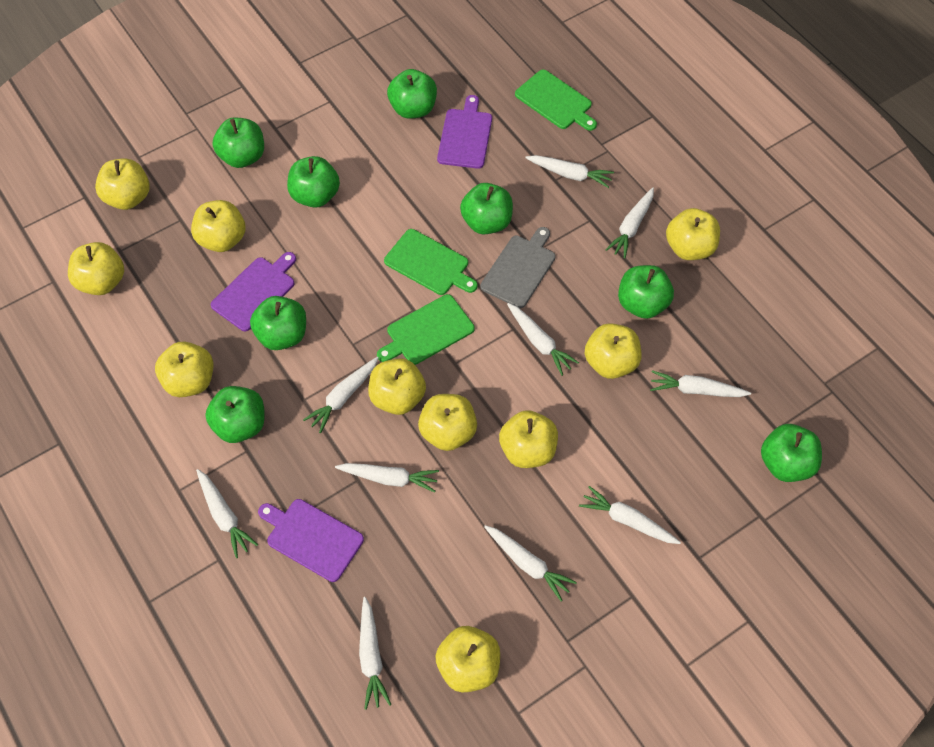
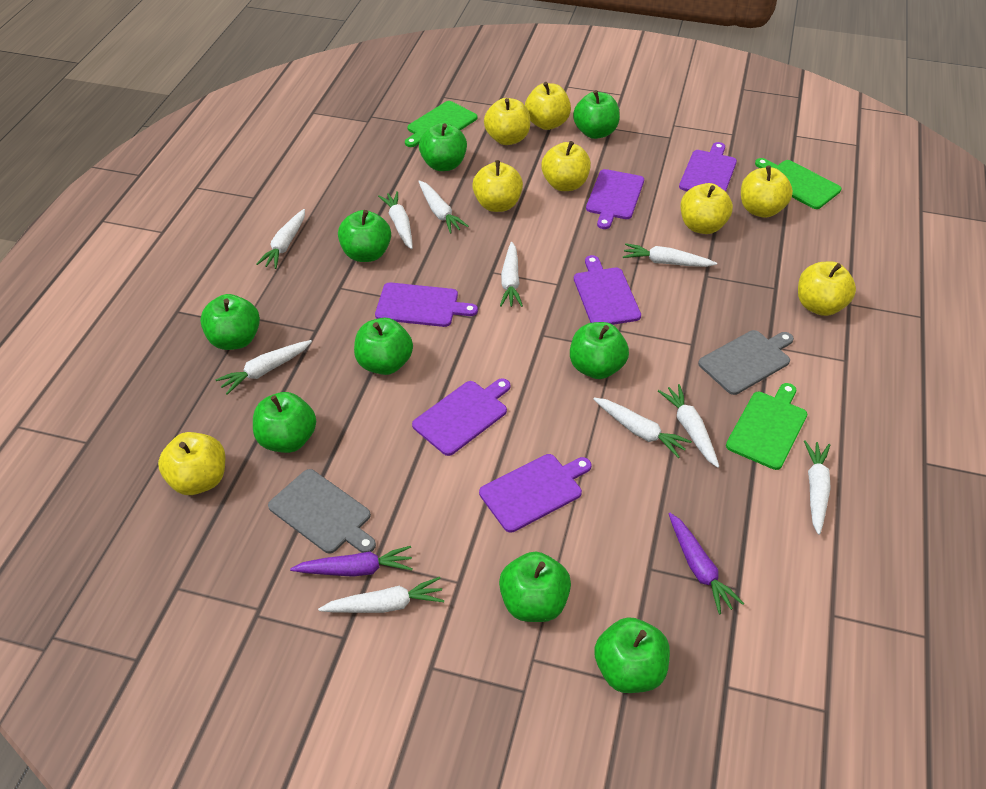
green apple: 8 -> 9
grey cutting board: 1 -> 2
purple carrot: 0 -> 2
purple cutting board: 3 -> 6
yellow apple: 10 -> 8

